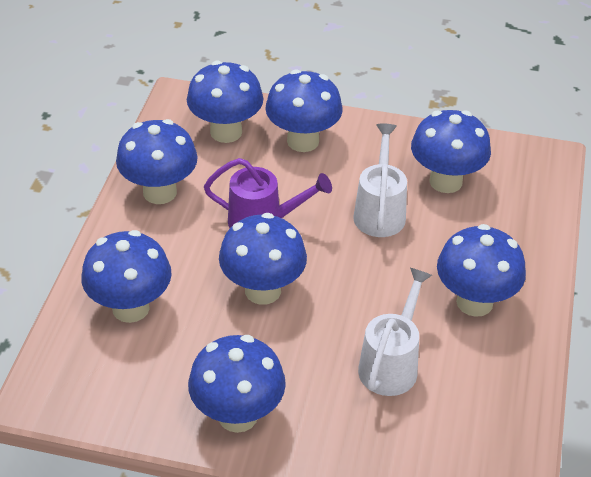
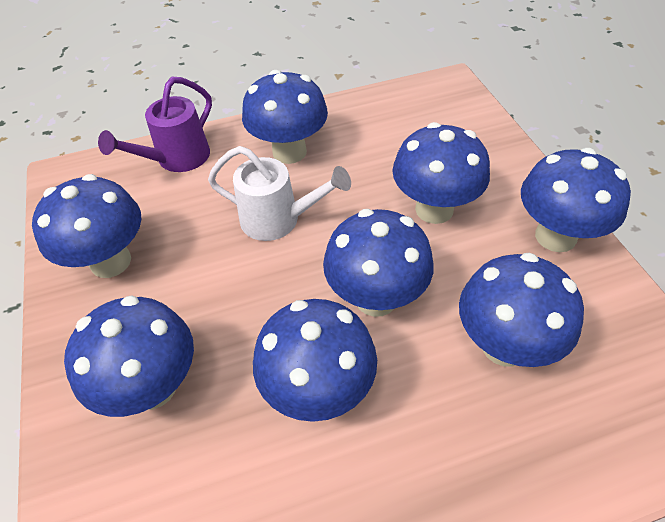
white watering can: 2 -> 1

